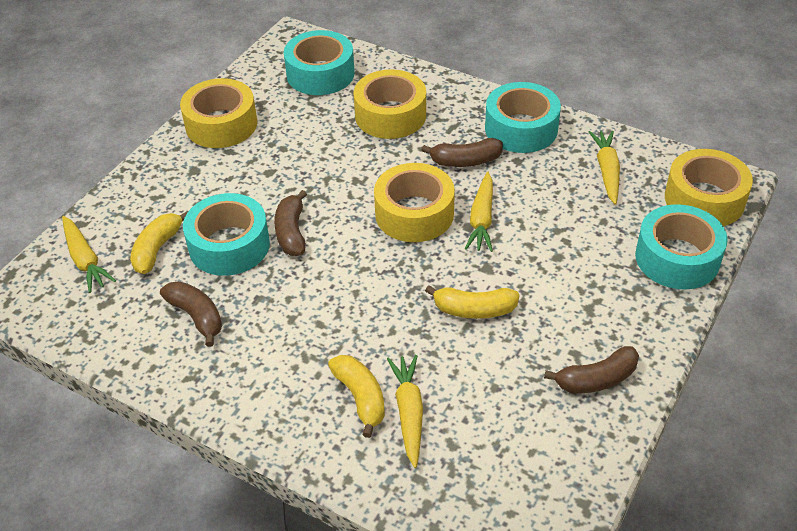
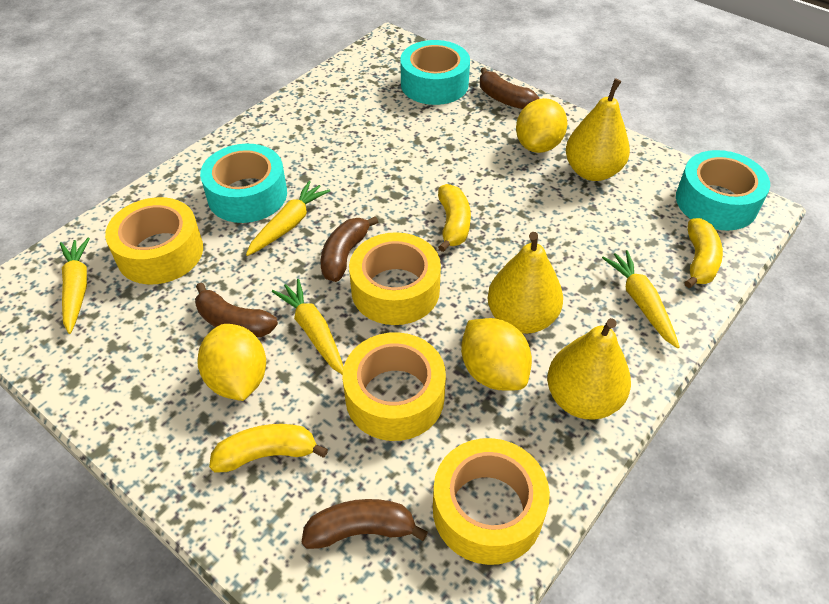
turquoise tape: 4 -> 3
yellow lemon: 0 -> 3
yellow pear: 0 -> 3

